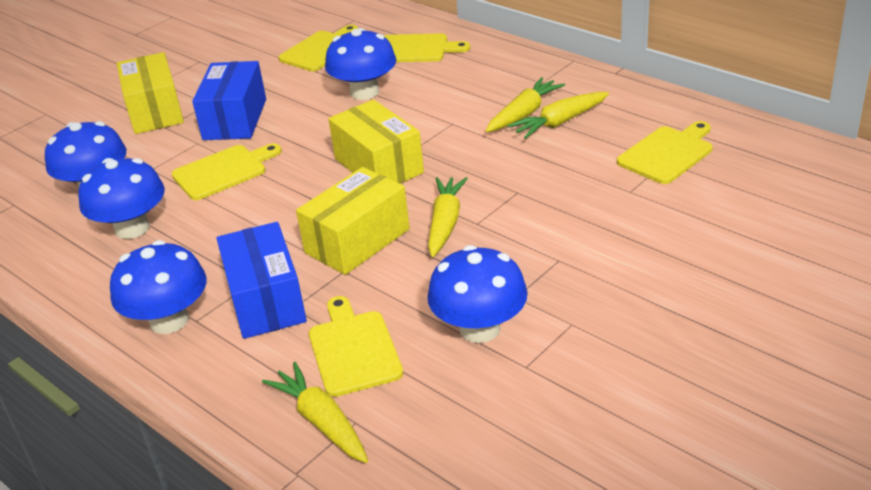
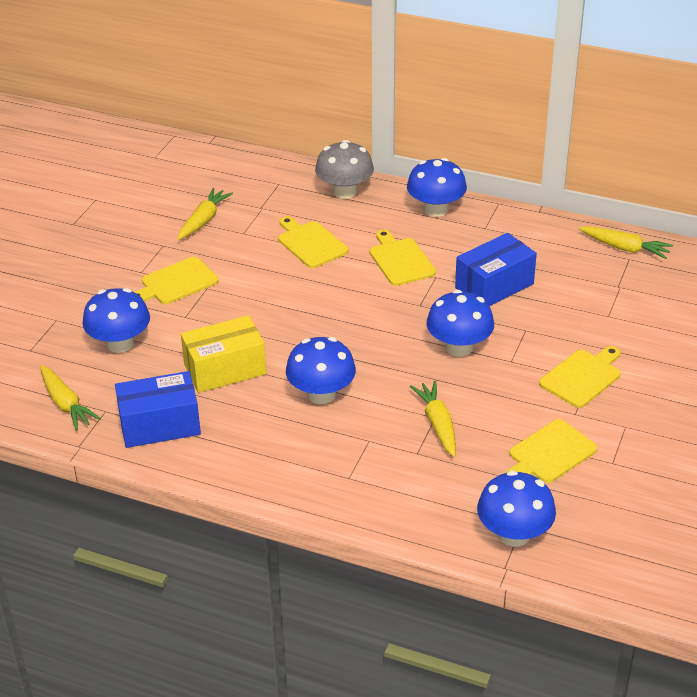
grey mushroom: 0 -> 1
yellow box: 3 -> 1

